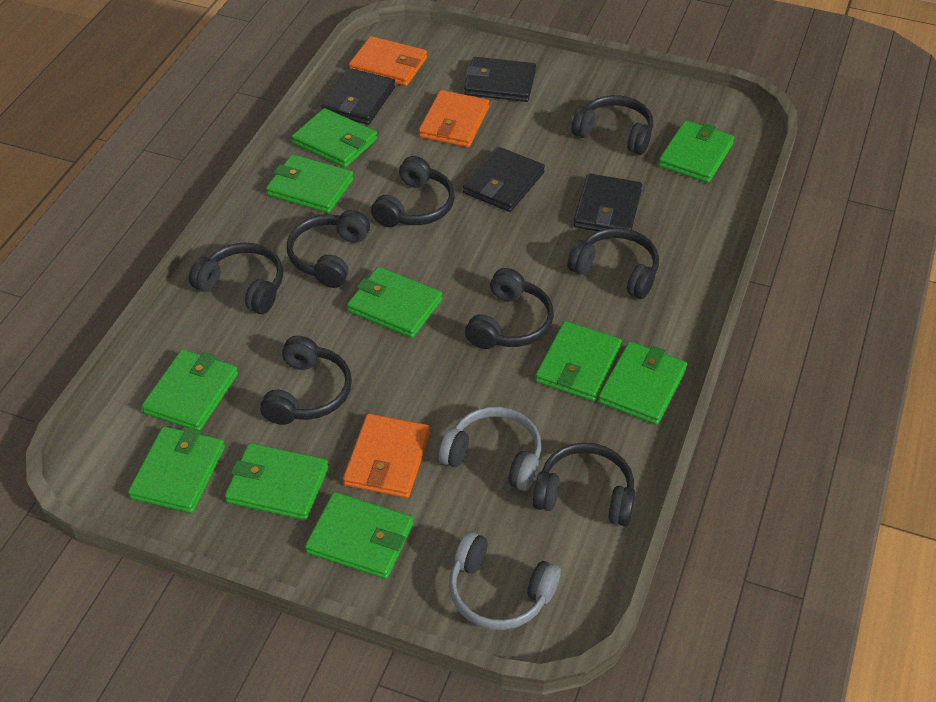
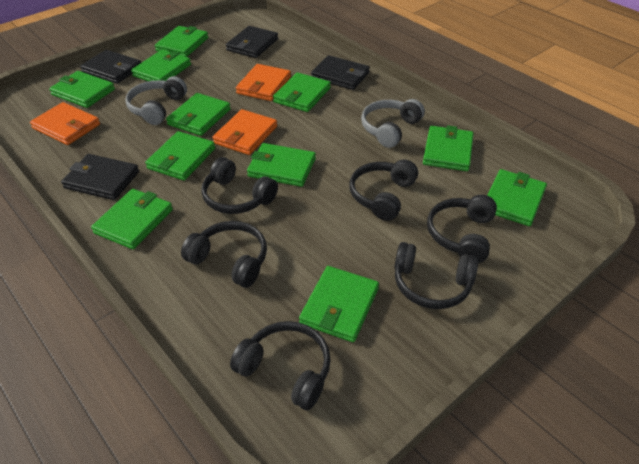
black headphones: 8 -> 6
green wallet: 10 -> 11

